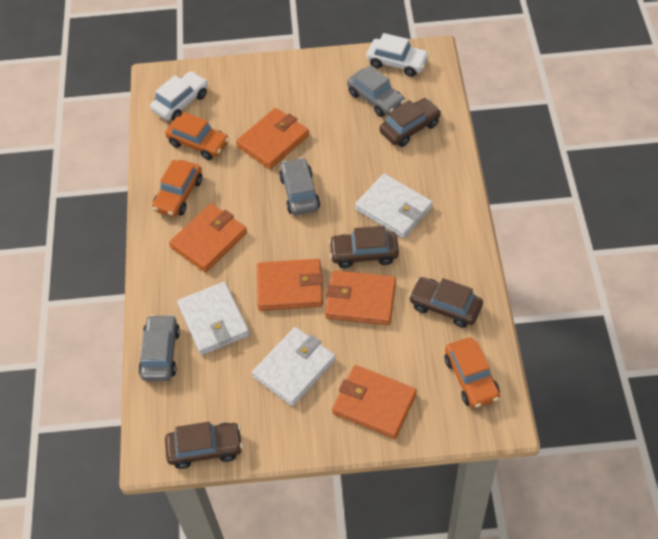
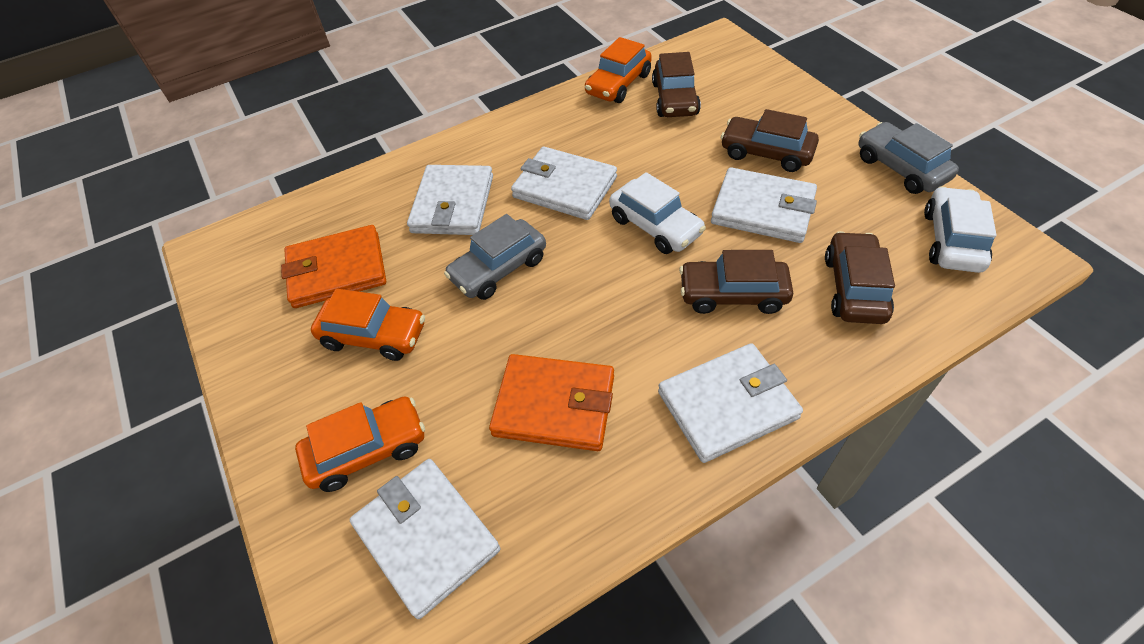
grey car: 3 -> 2
orange wallet: 5 -> 2
white wallet: 3 -> 5

